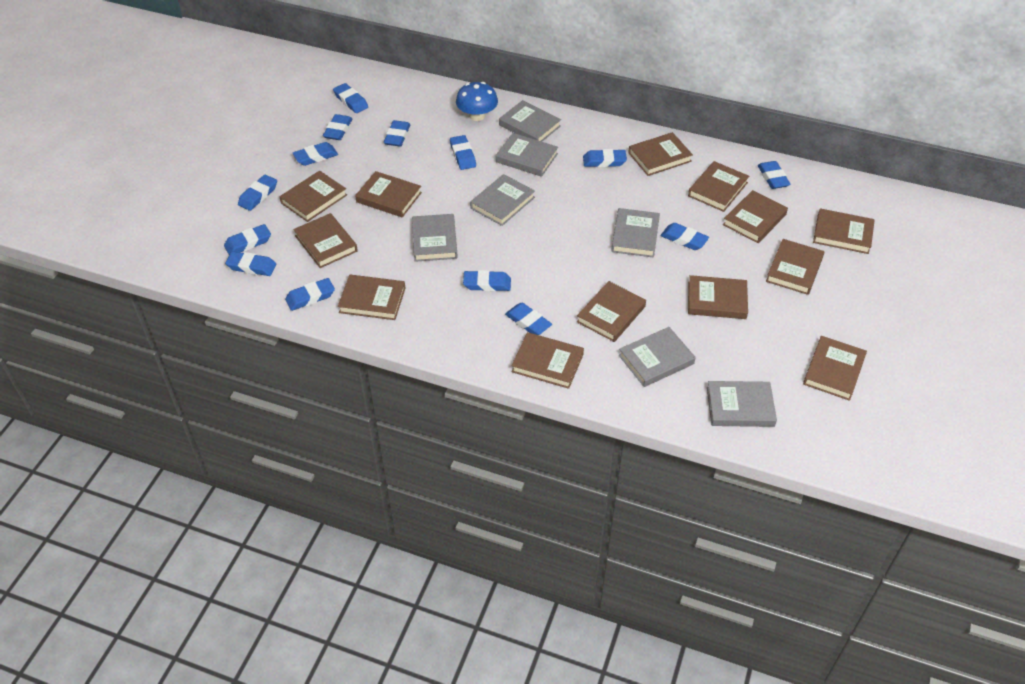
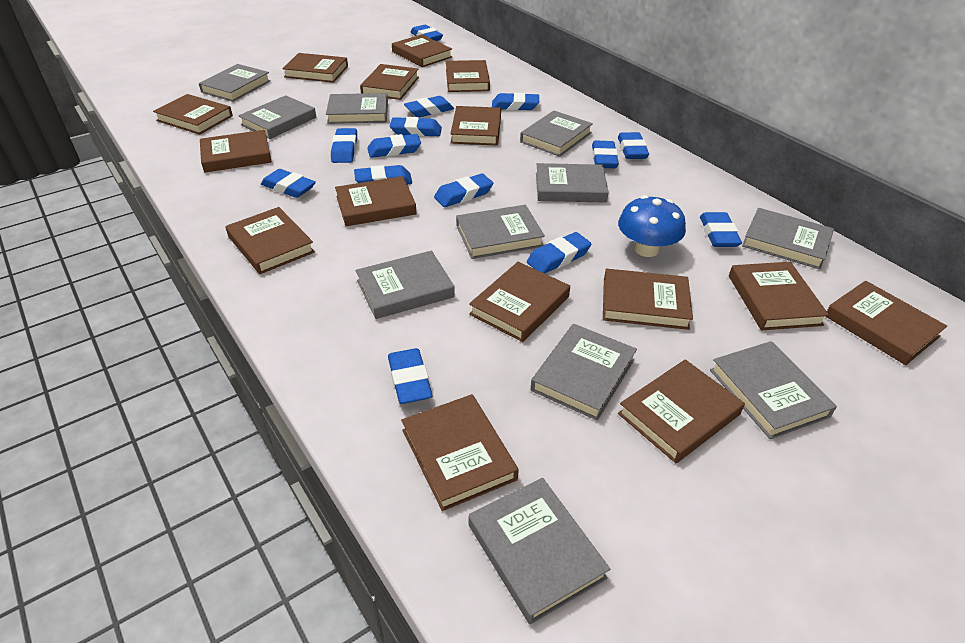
brown book: 13 -> 15
grey book: 7 -> 11

